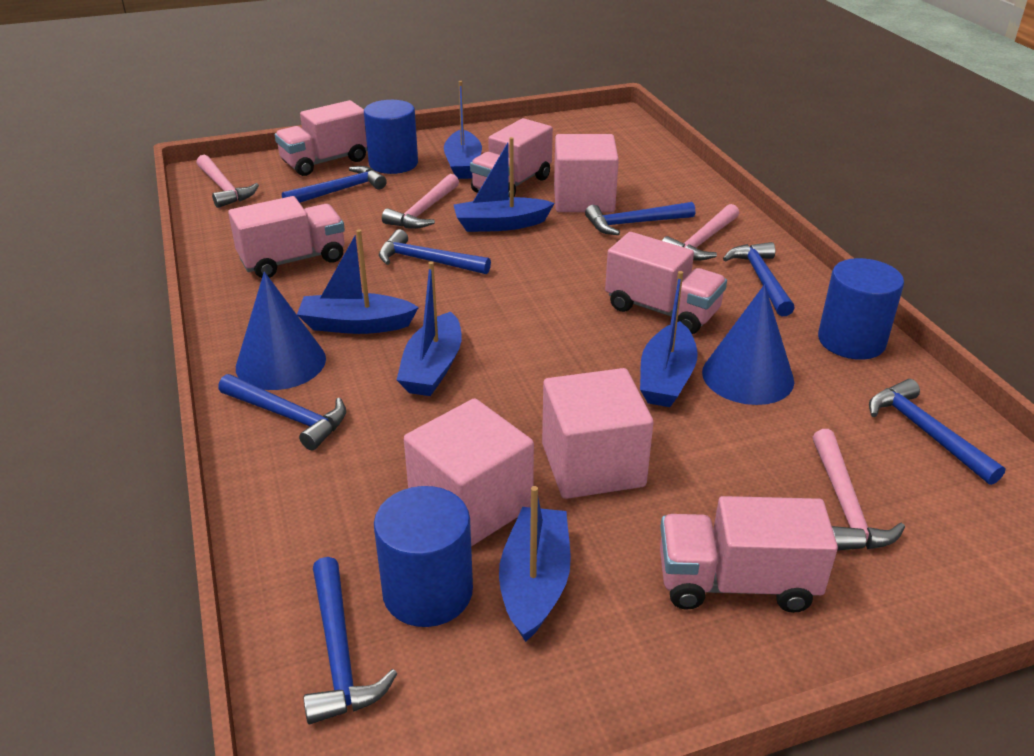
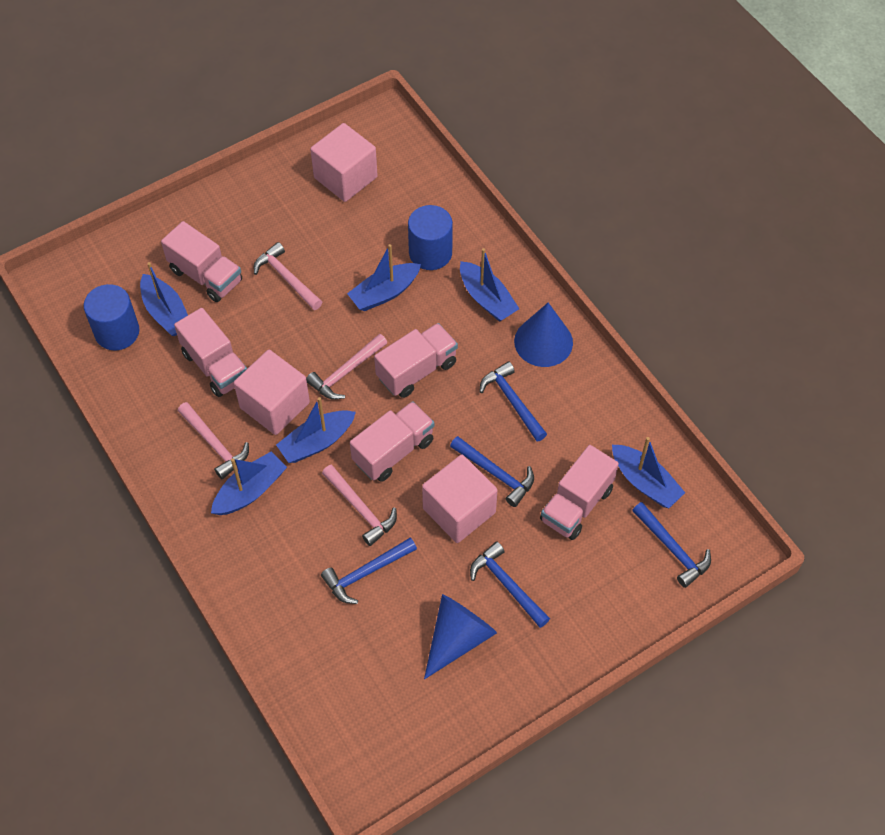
blue cylinder: 3 -> 2
blue hammer: 7 -> 5

